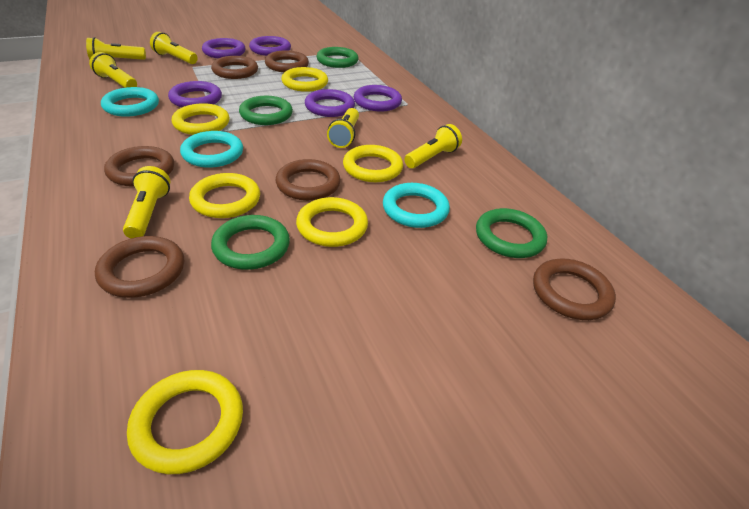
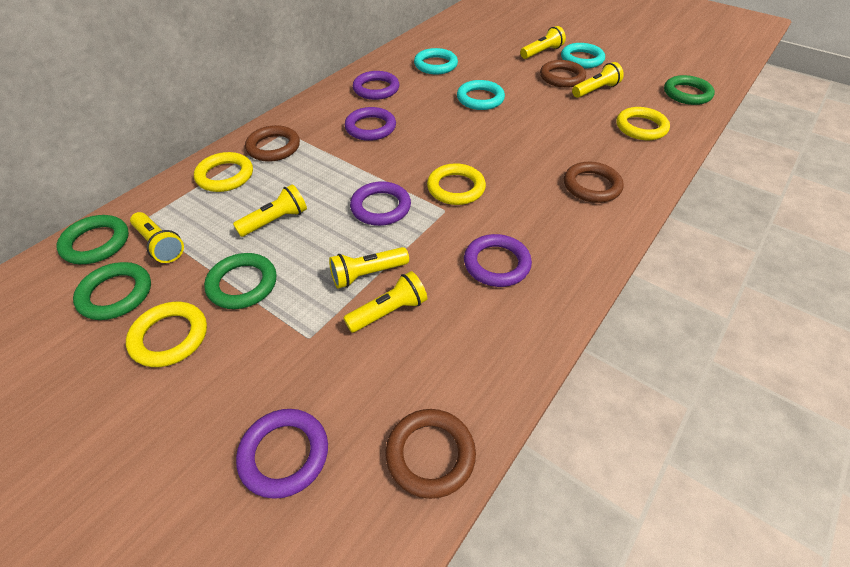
brown ring: 6 -> 4
yellow ring: 6 -> 4

